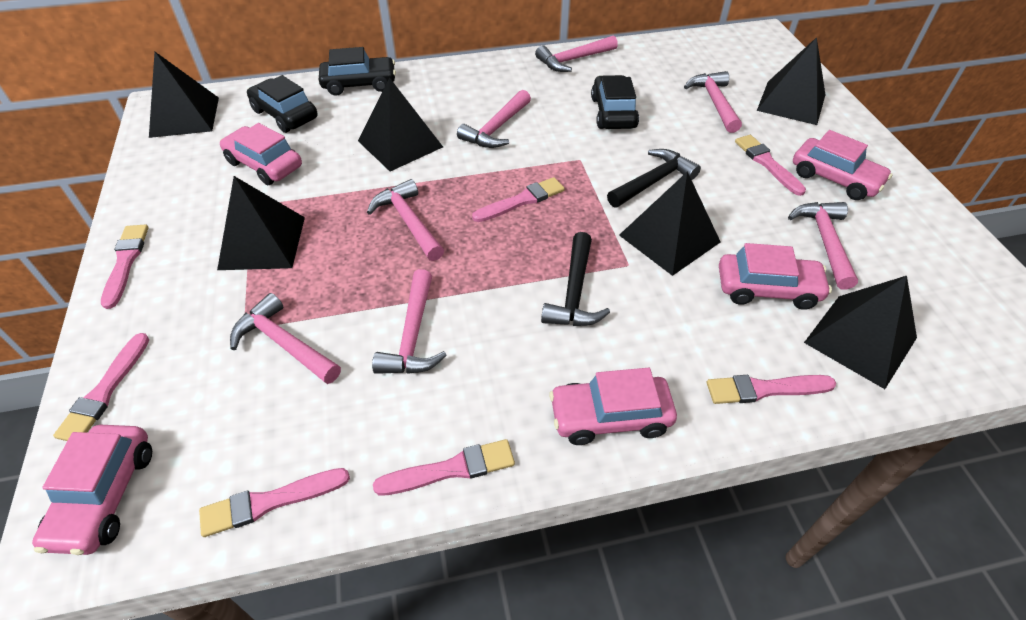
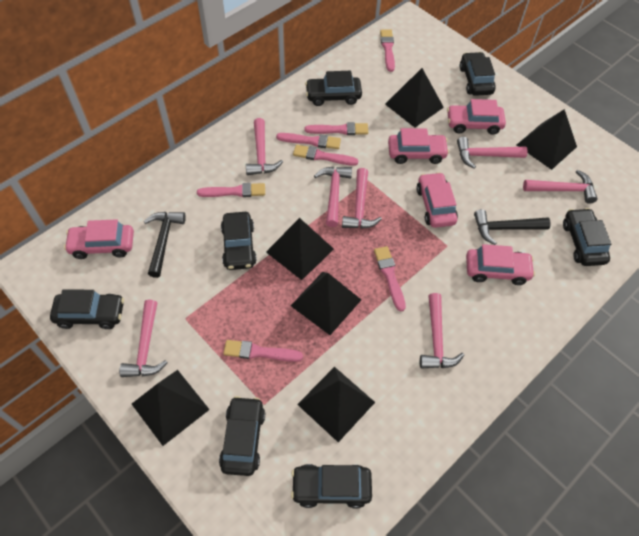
black car: 3 -> 7

